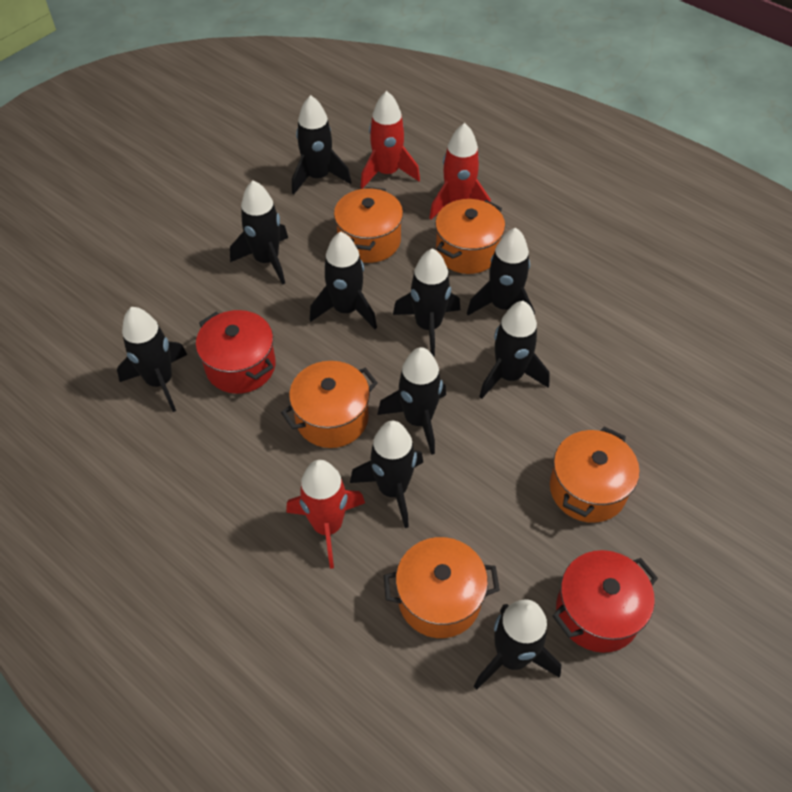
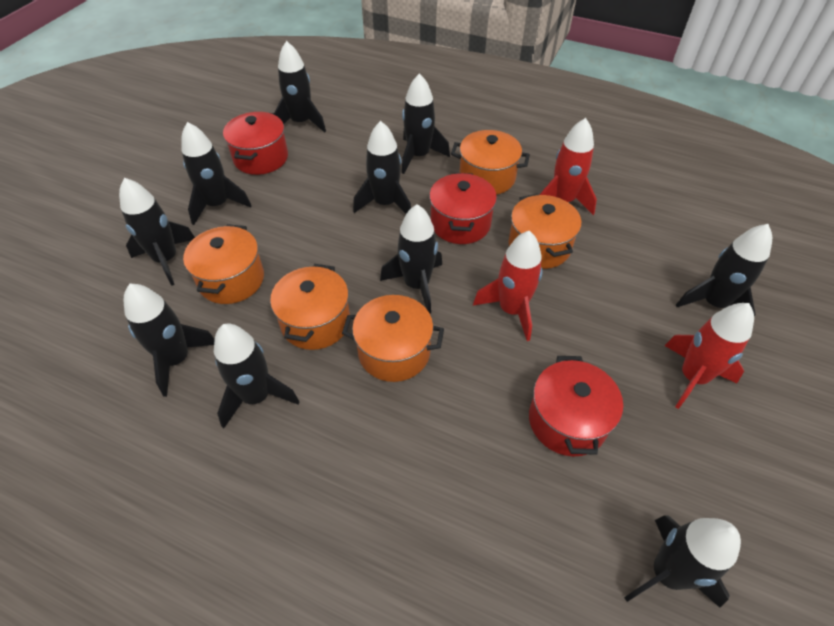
red pot: 2 -> 3

